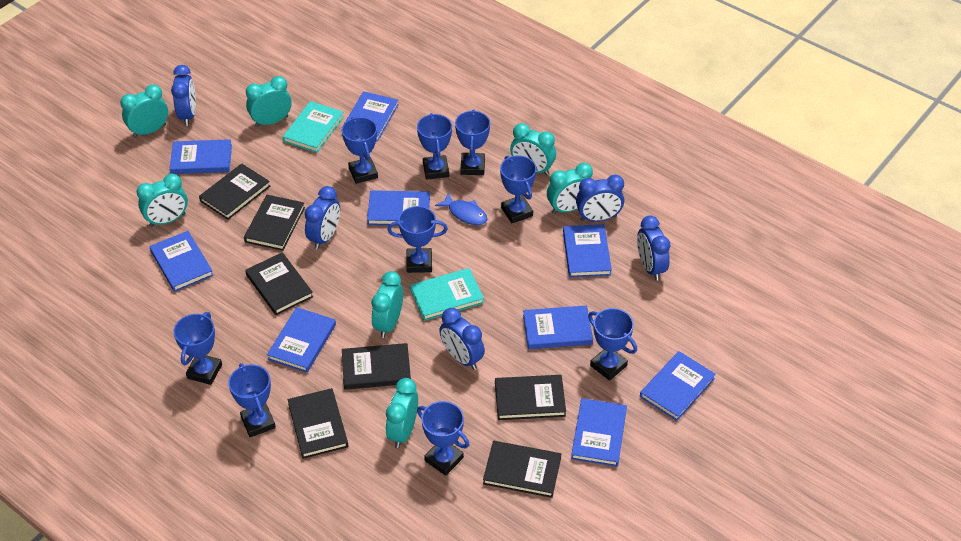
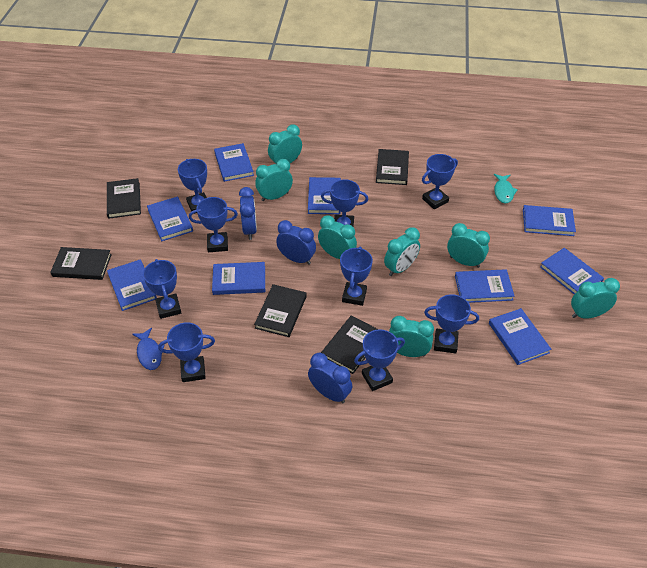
black book: 7 -> 5
blue clock: 5 -> 3
turquoise book: 2 -> 0
turquoise fish: 0 -> 1

